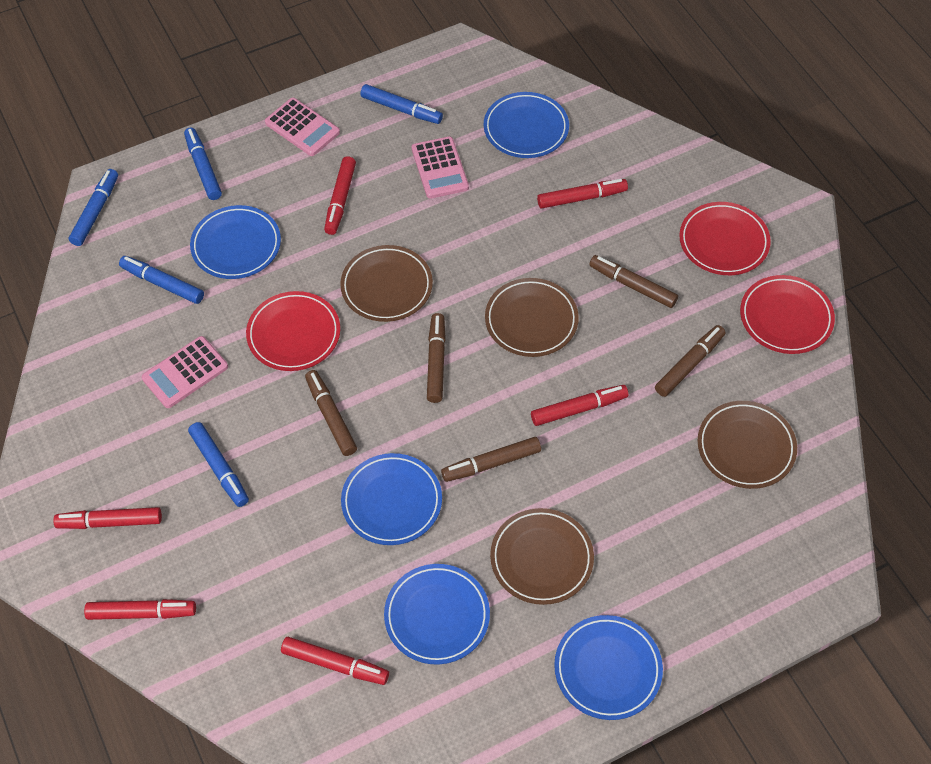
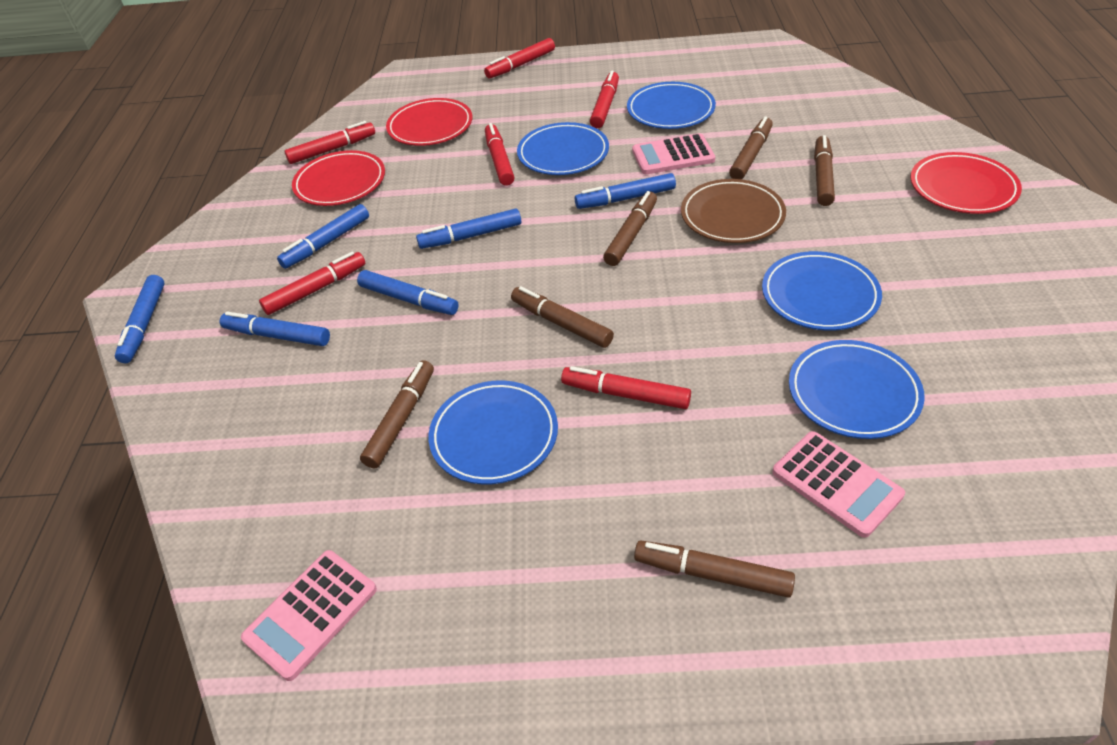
blue marker: 5 -> 6
brown marker: 5 -> 6
brown plate: 4 -> 1

